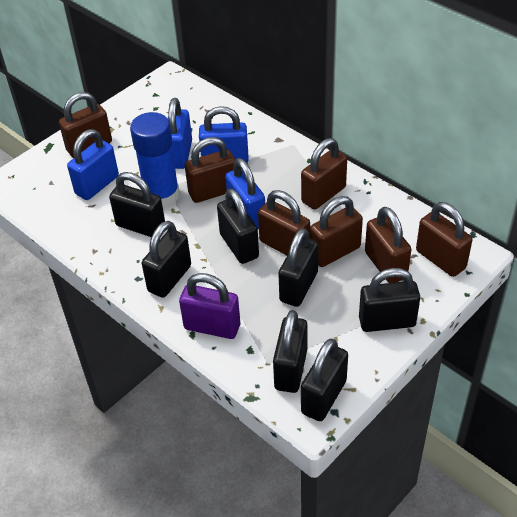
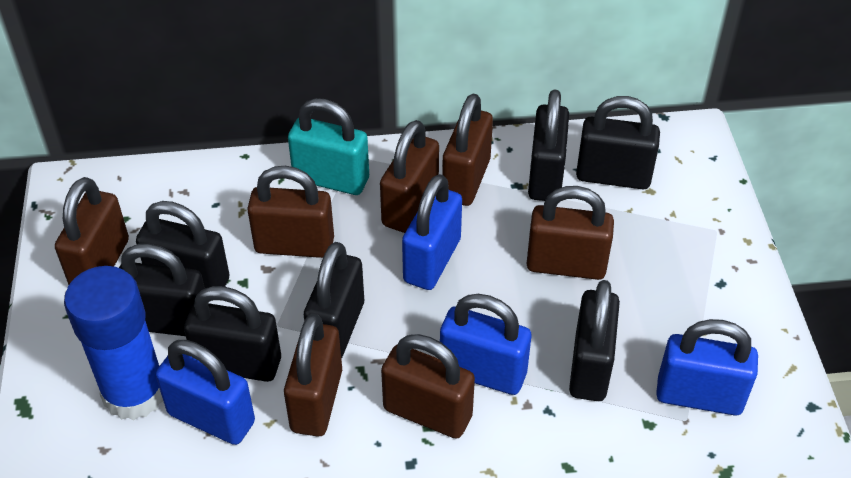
purple padlock: 1 -> 0
turquoise padlock: 0 -> 1

